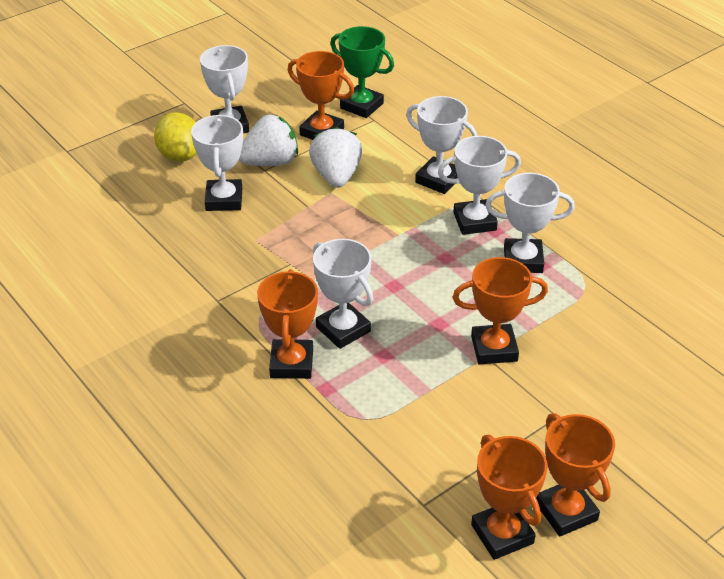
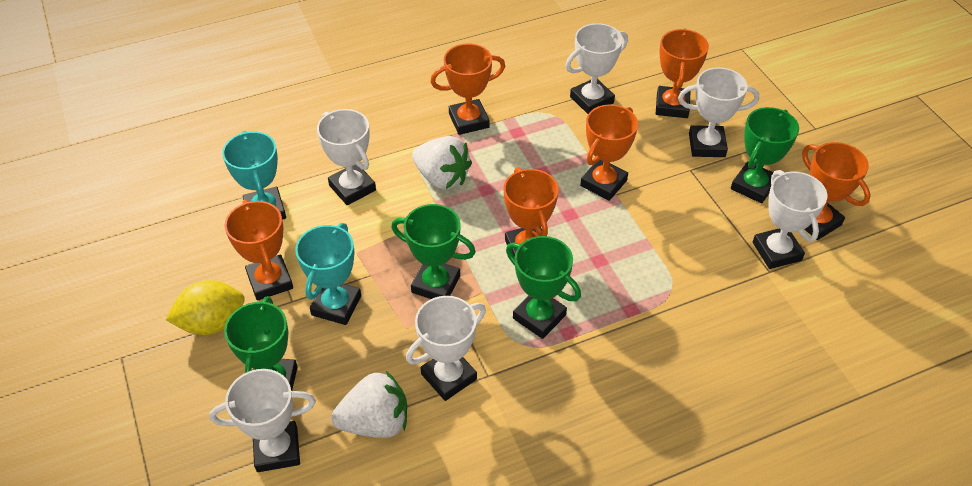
green trophy: 1 -> 4
orange trophy: 5 -> 6
turquoise trophy: 0 -> 2

